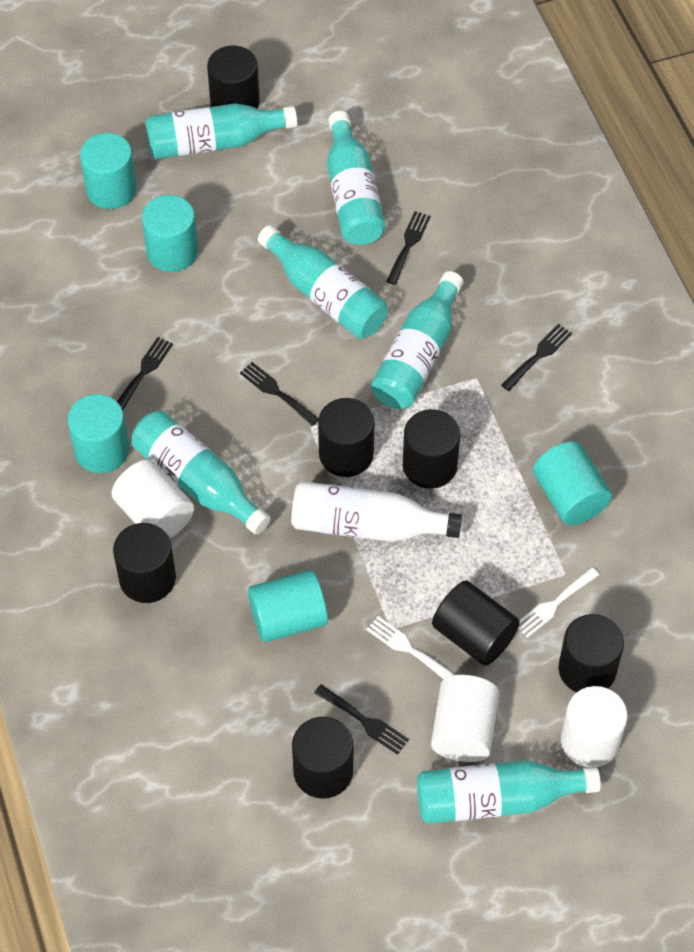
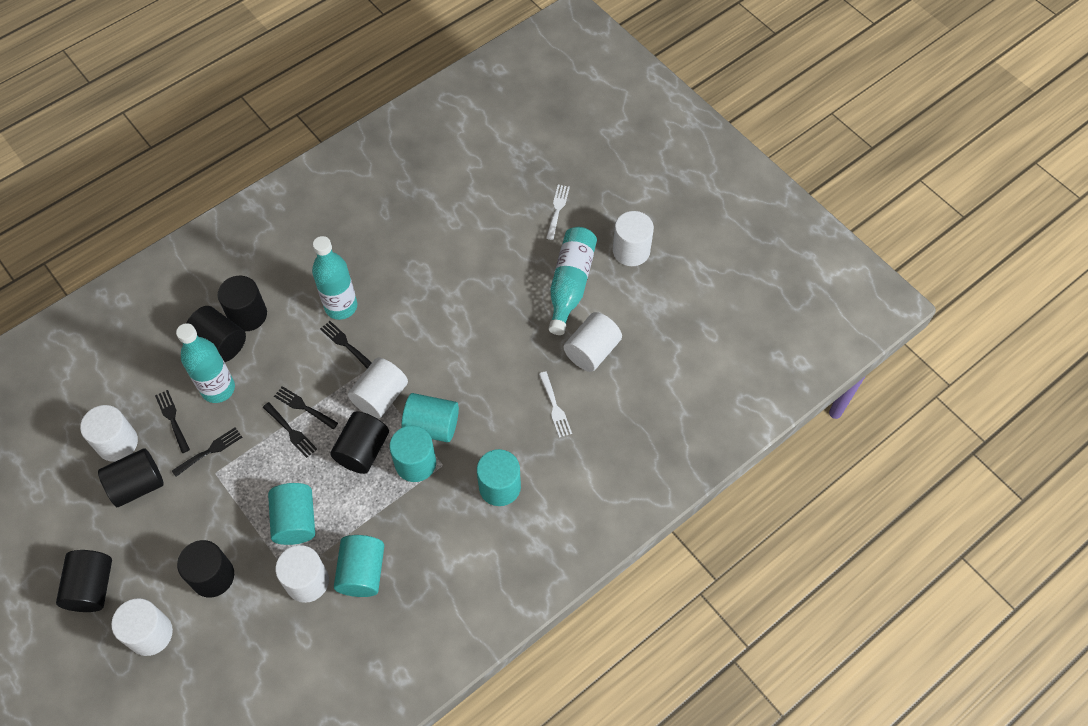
black cylinder: 7 -> 6
turquoise bottle: 6 -> 3
white bottle: 1 -> 0
white cylinder: 3 -> 6

